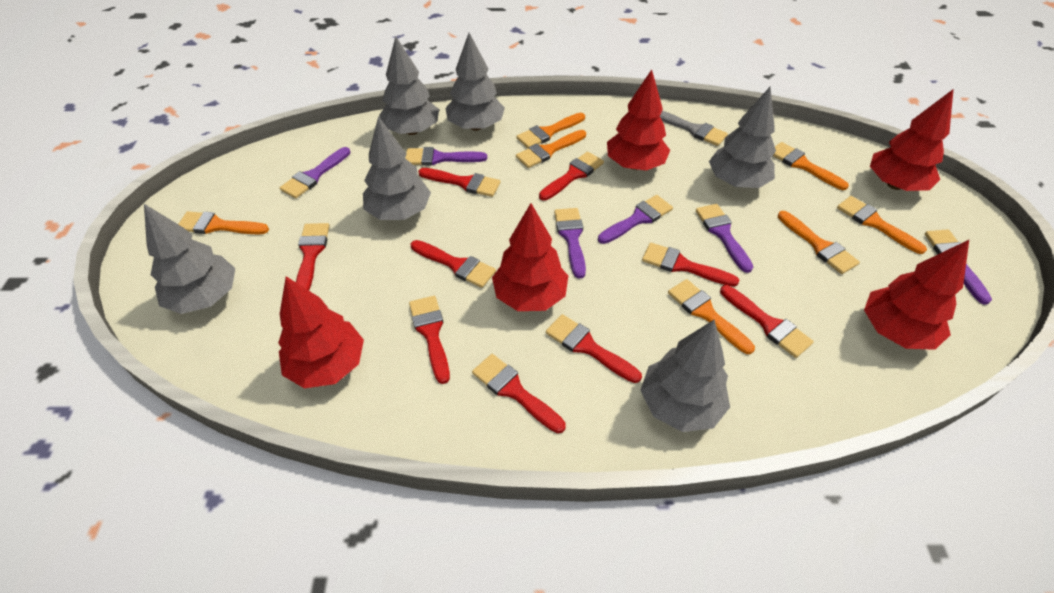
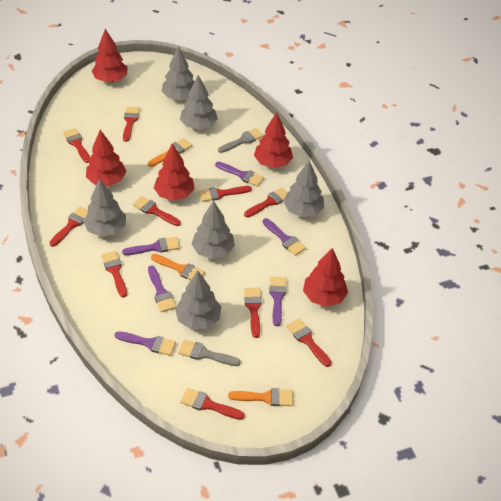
grey brush: 1 -> 2
orange brush: 7 -> 3
red brush: 9 -> 10

